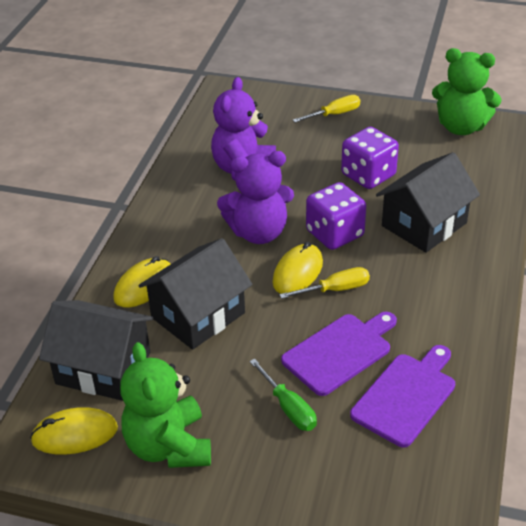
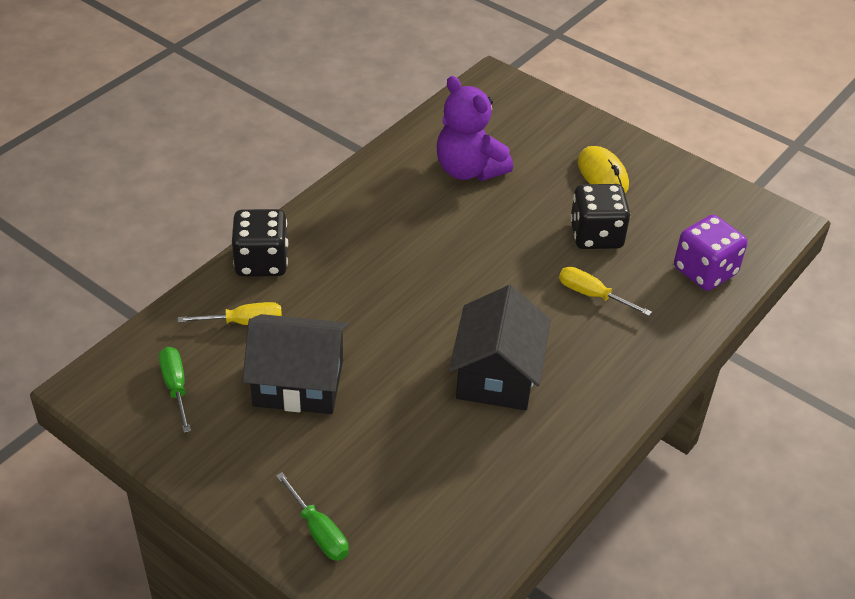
black dice: 0 -> 2
black house: 3 -> 2
green screwdriver: 1 -> 2
green teddy bear: 2 -> 0
purple cutting board: 2 -> 0
purple dice: 2 -> 1
purple teddy bear: 2 -> 1
yellow mouse: 3 -> 1

